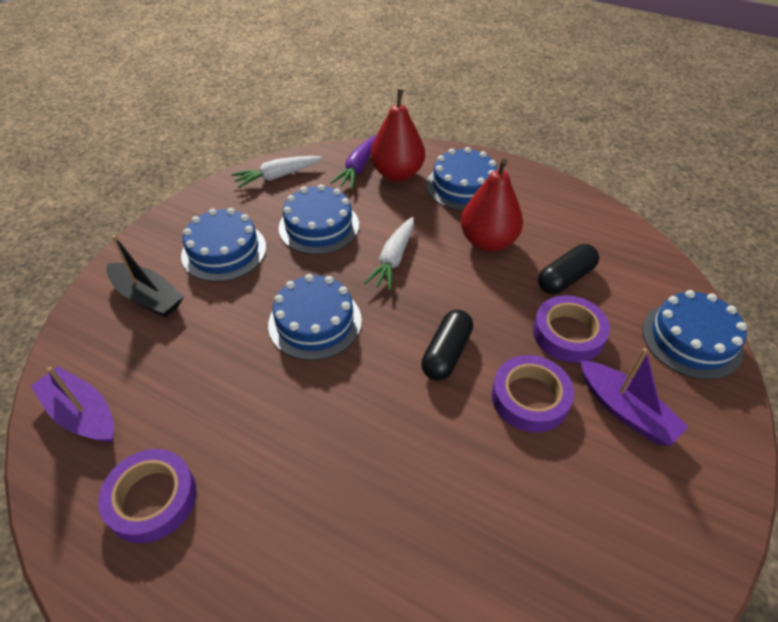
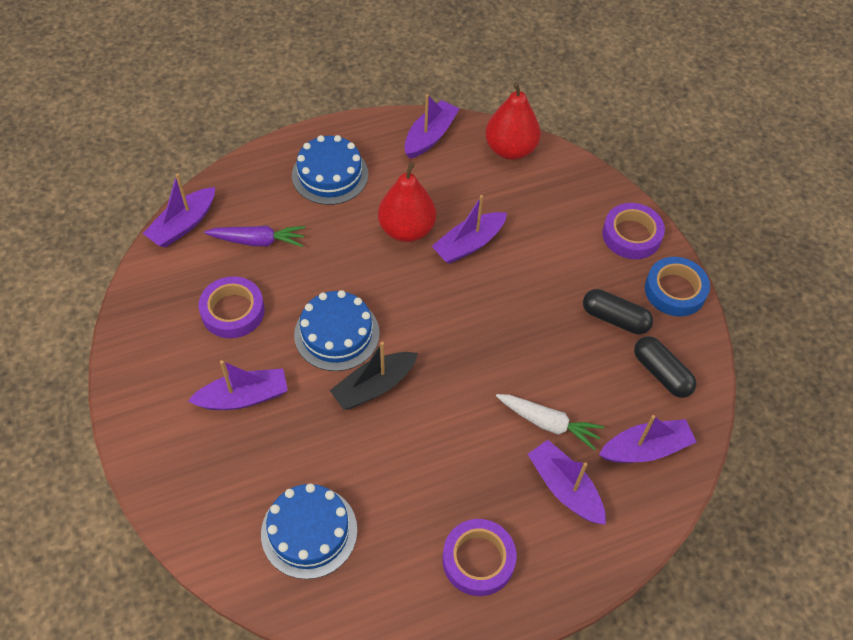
blue cake: 5 -> 3
blue tape: 0 -> 1
purple boat: 2 -> 6
white carrot: 2 -> 1

